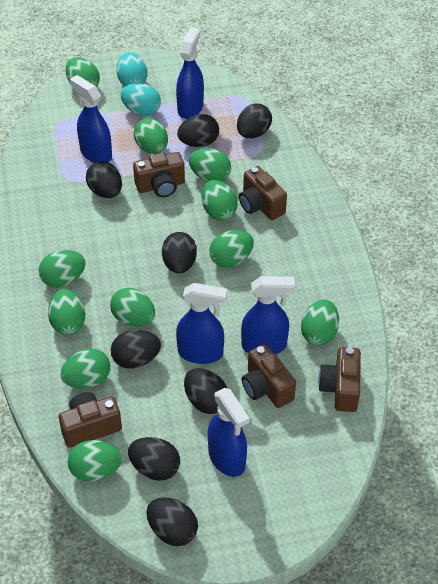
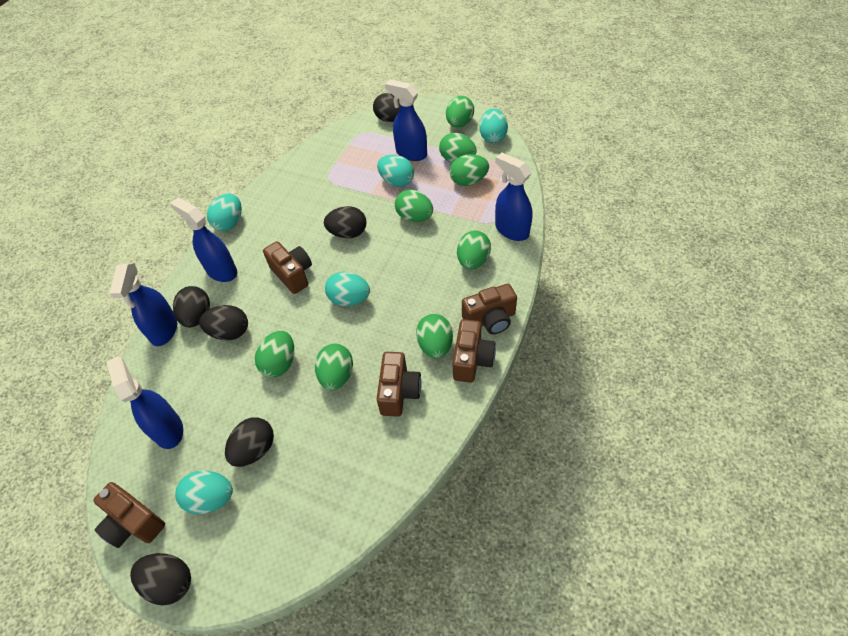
black egg: 8 -> 6
green egg: 11 -> 8
turquoise egg: 2 -> 5

